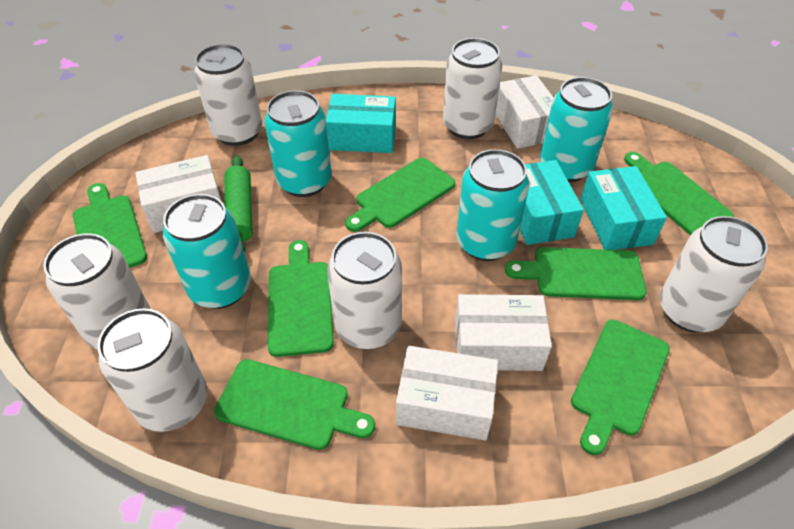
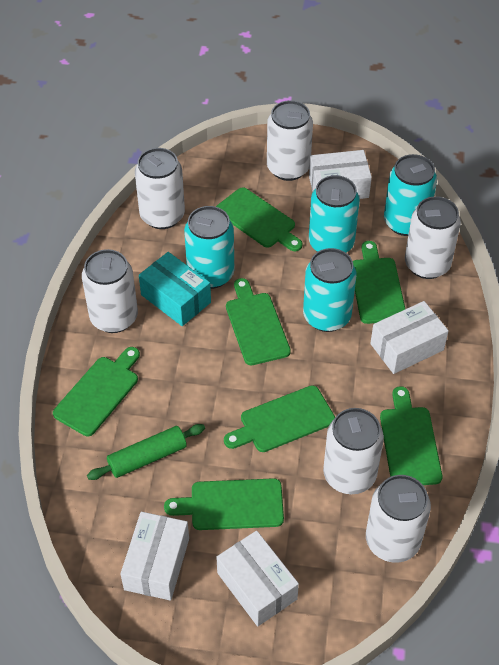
turquoise box: 3 -> 1

